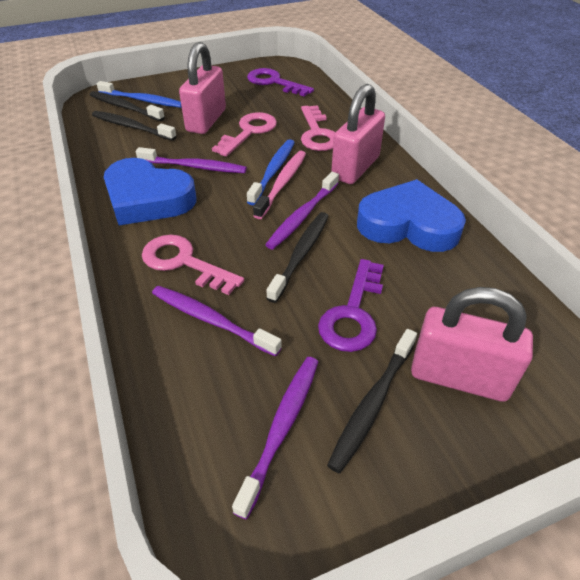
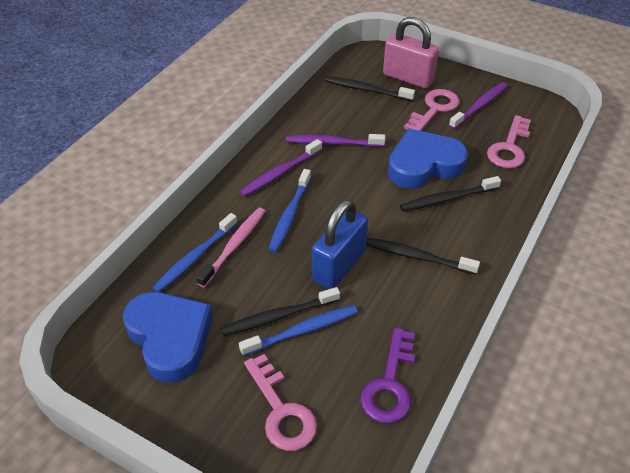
blue padlock: 0 -> 1
blue toothbrush: 2 -> 3
pink padlock: 3 -> 1
purple key: 2 -> 1
purple toothbrush: 4 -> 3

